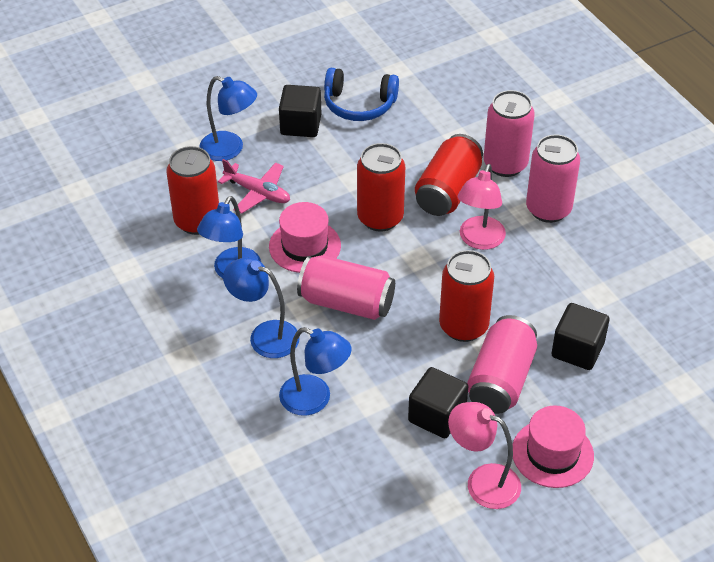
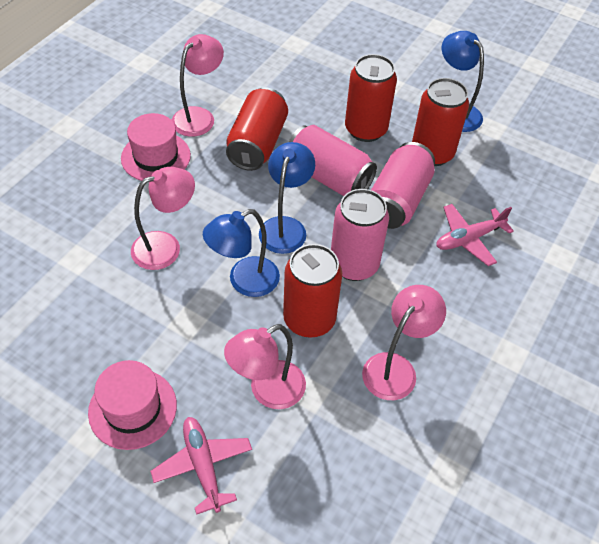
black cube: 3 -> 0
blue headphones: 1 -> 0
blue lamp: 4 -> 3
pink can: 4 -> 3
pink lamp: 2 -> 4
pink plane: 1 -> 2

